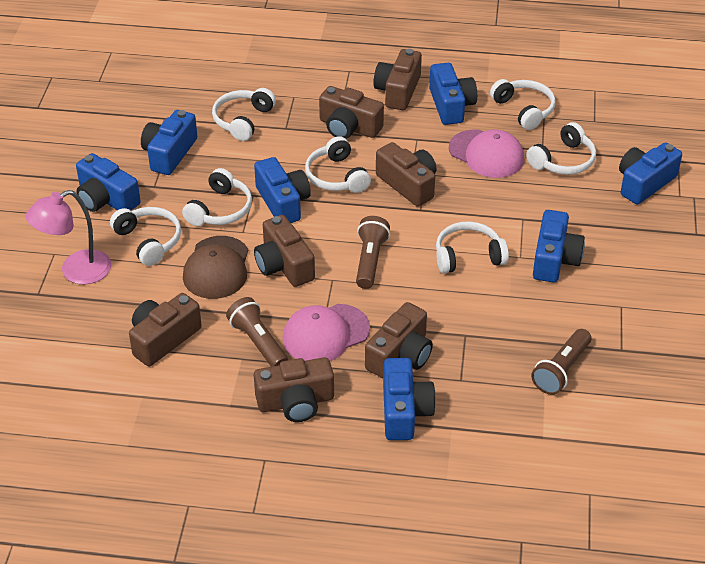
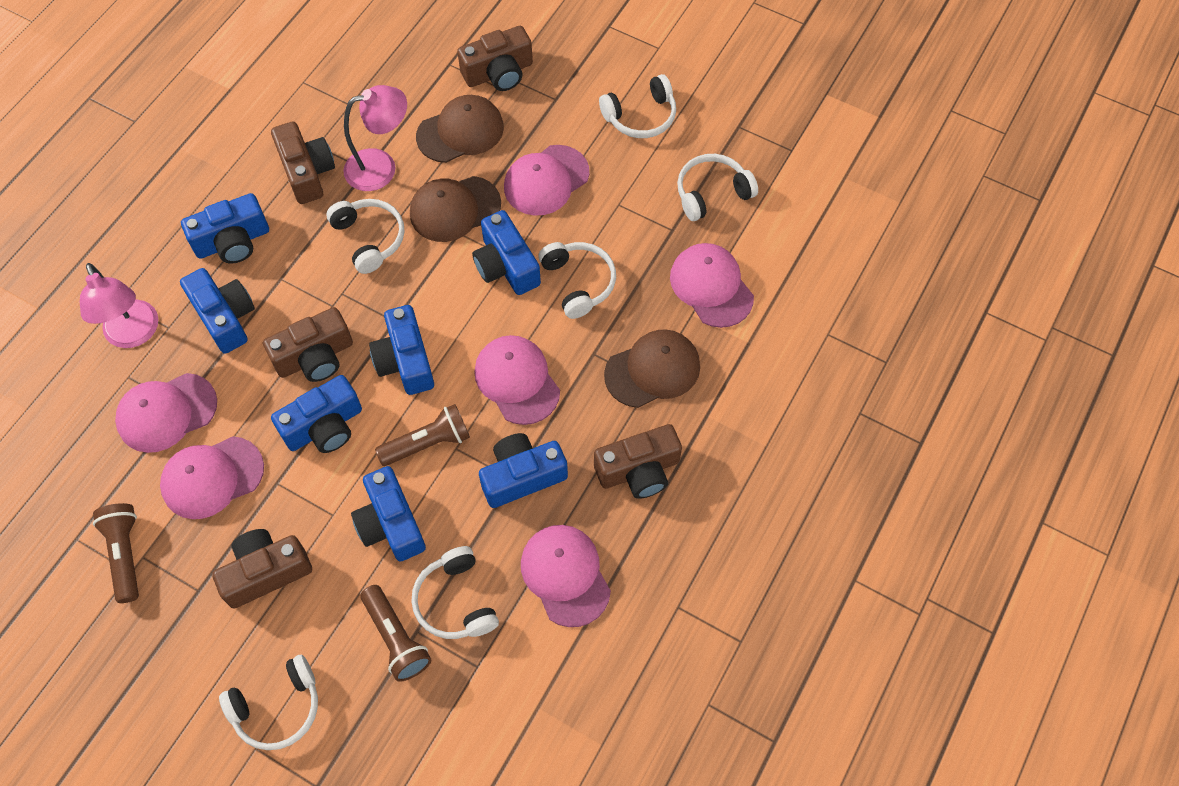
brown camera: 7 -> 5
brown cap: 1 -> 3
pink cap: 2 -> 6
pink lamp: 1 -> 2
white headphones: 7 -> 6

